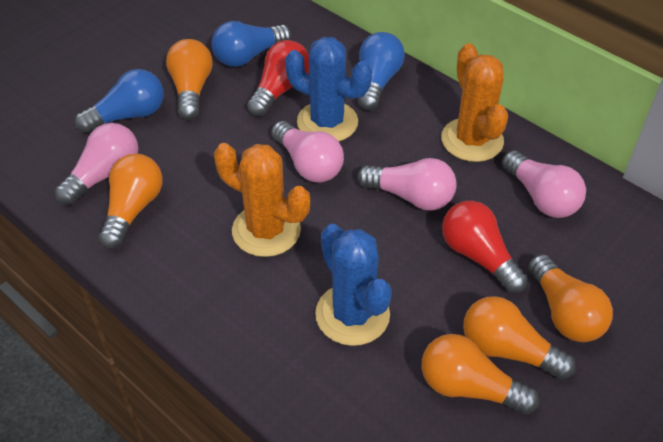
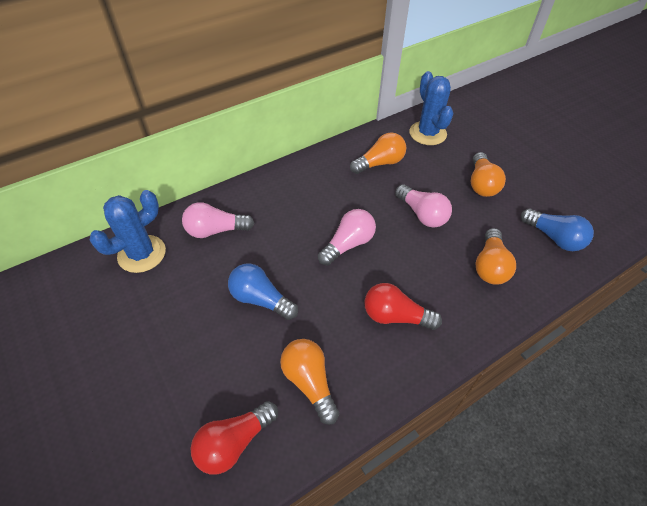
blue light bulb: 3 -> 2
orange cactus: 2 -> 0
orange light bulb: 5 -> 4
pink light bulb: 4 -> 3

